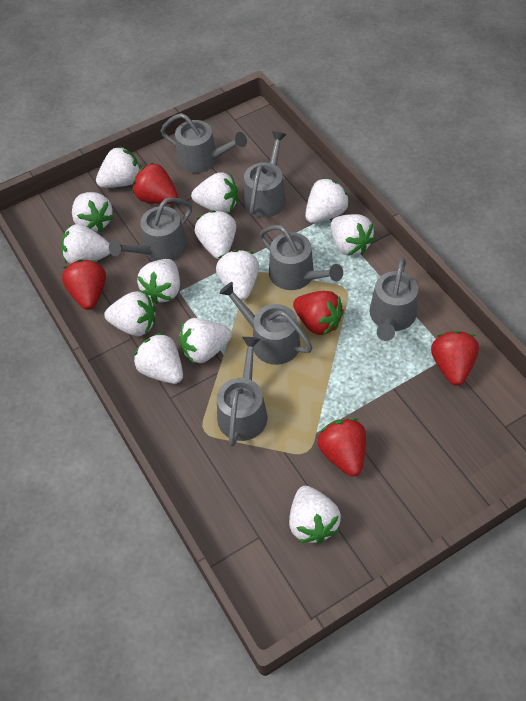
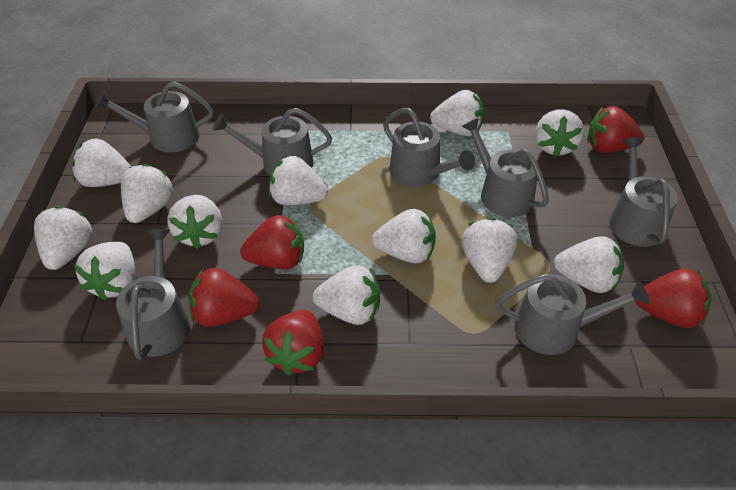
white strawberry: 13 -> 12

